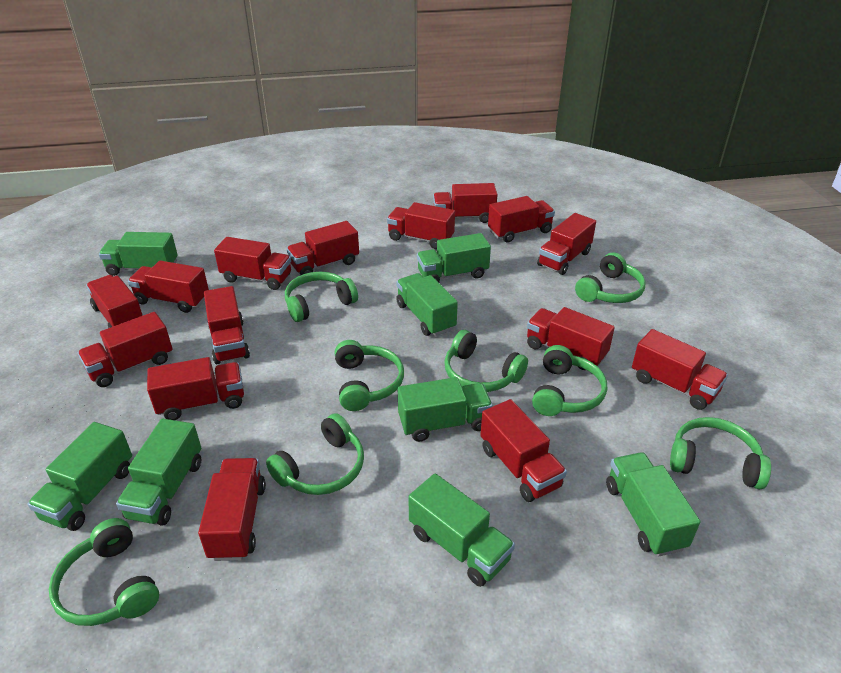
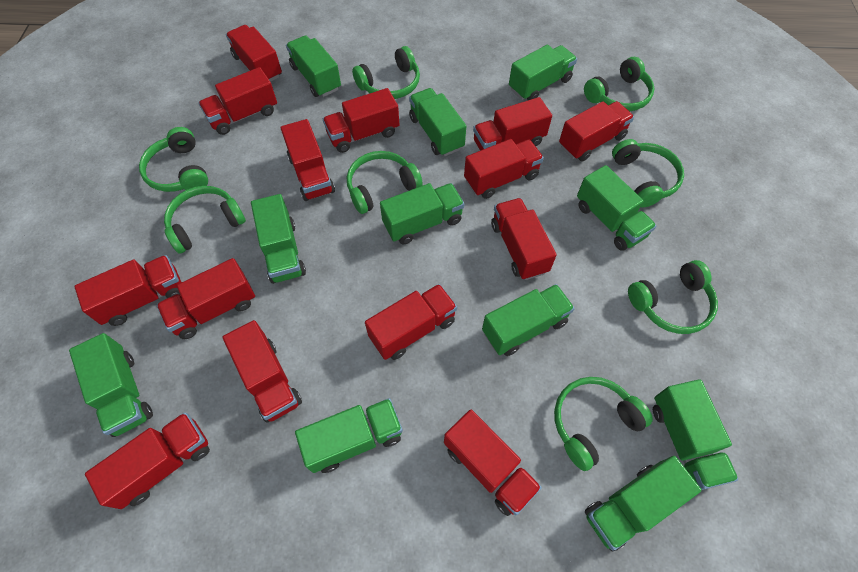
green truck: 8 -> 11
red truck: 15 -> 14

